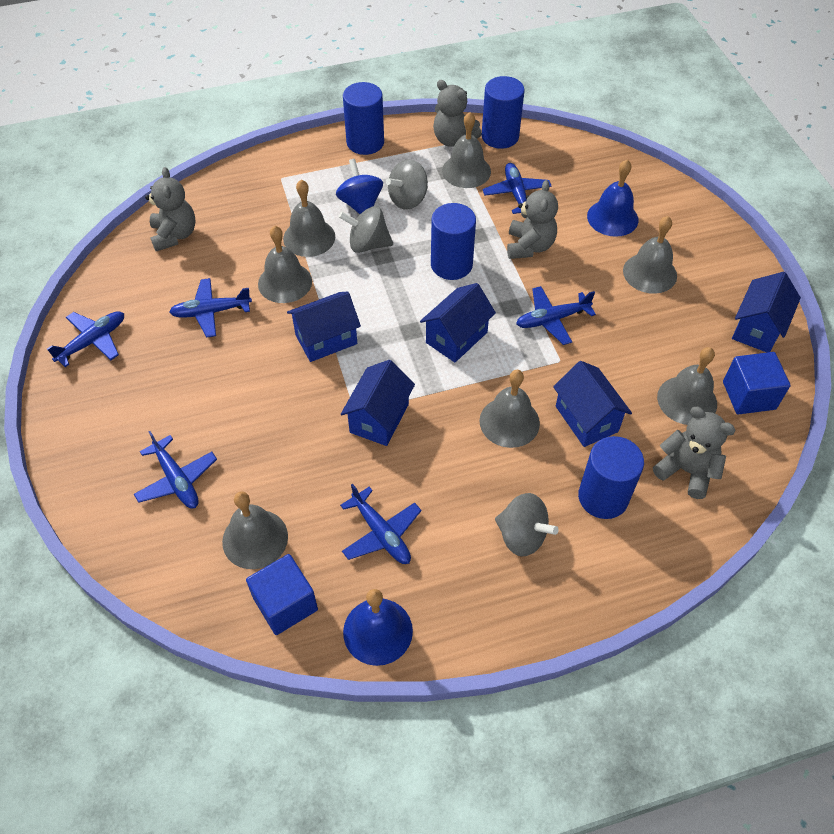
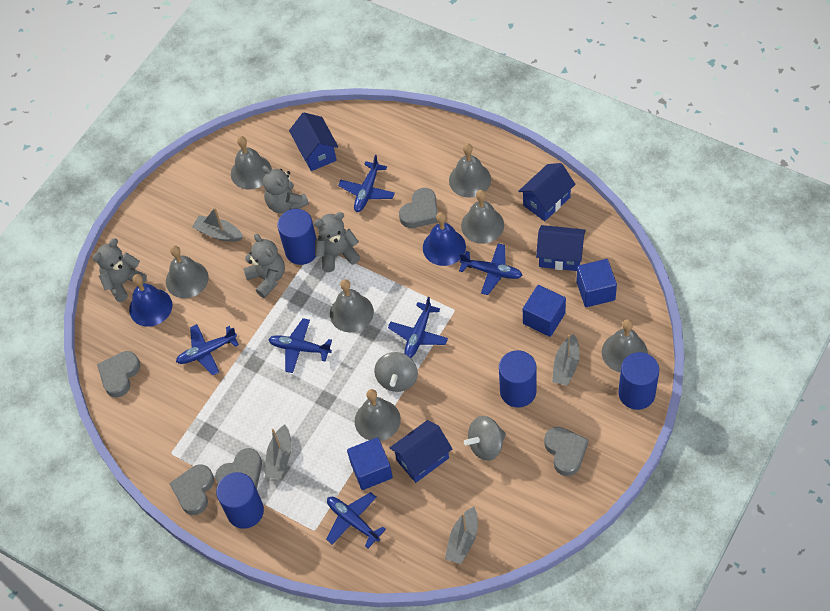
blue cube: 2 -> 3
blue house: 5 -> 4
blue spinning top: 1 -> 0
grey boat: 0 -> 4
grey heart: 0 -> 5
grey spinning top: 3 -> 2

